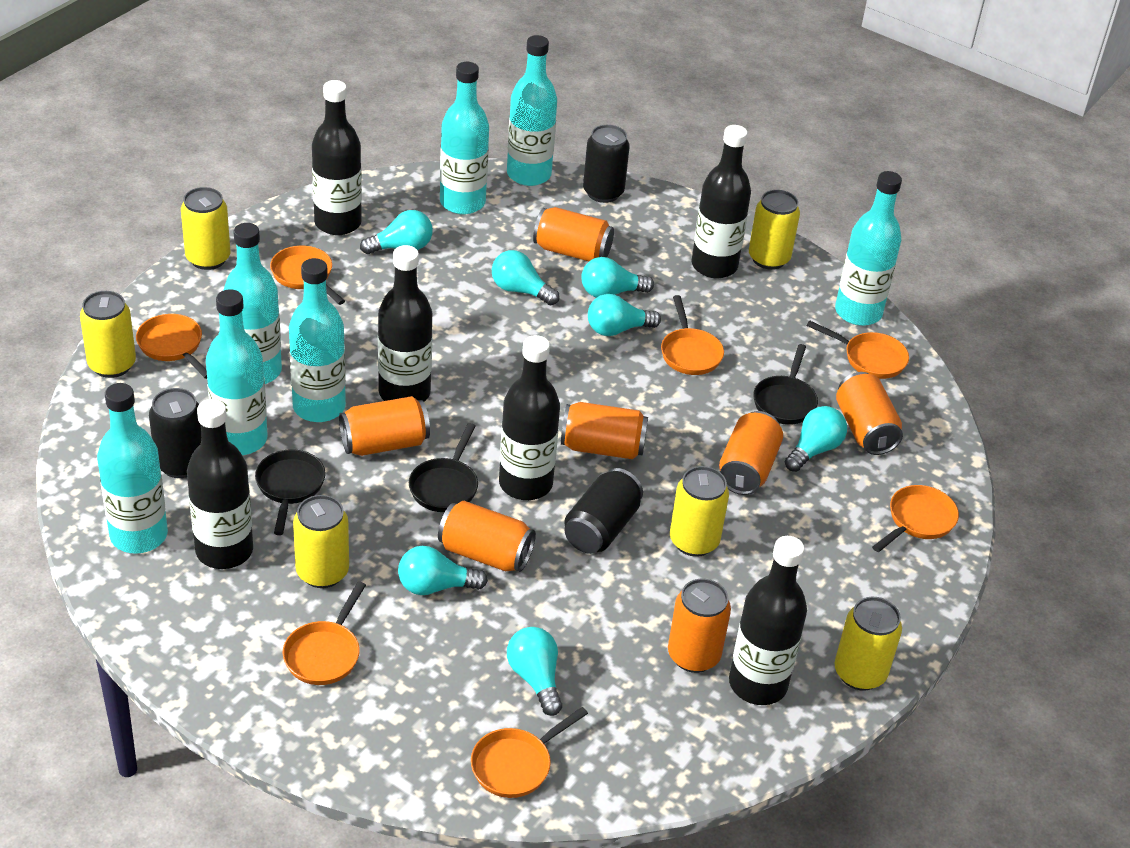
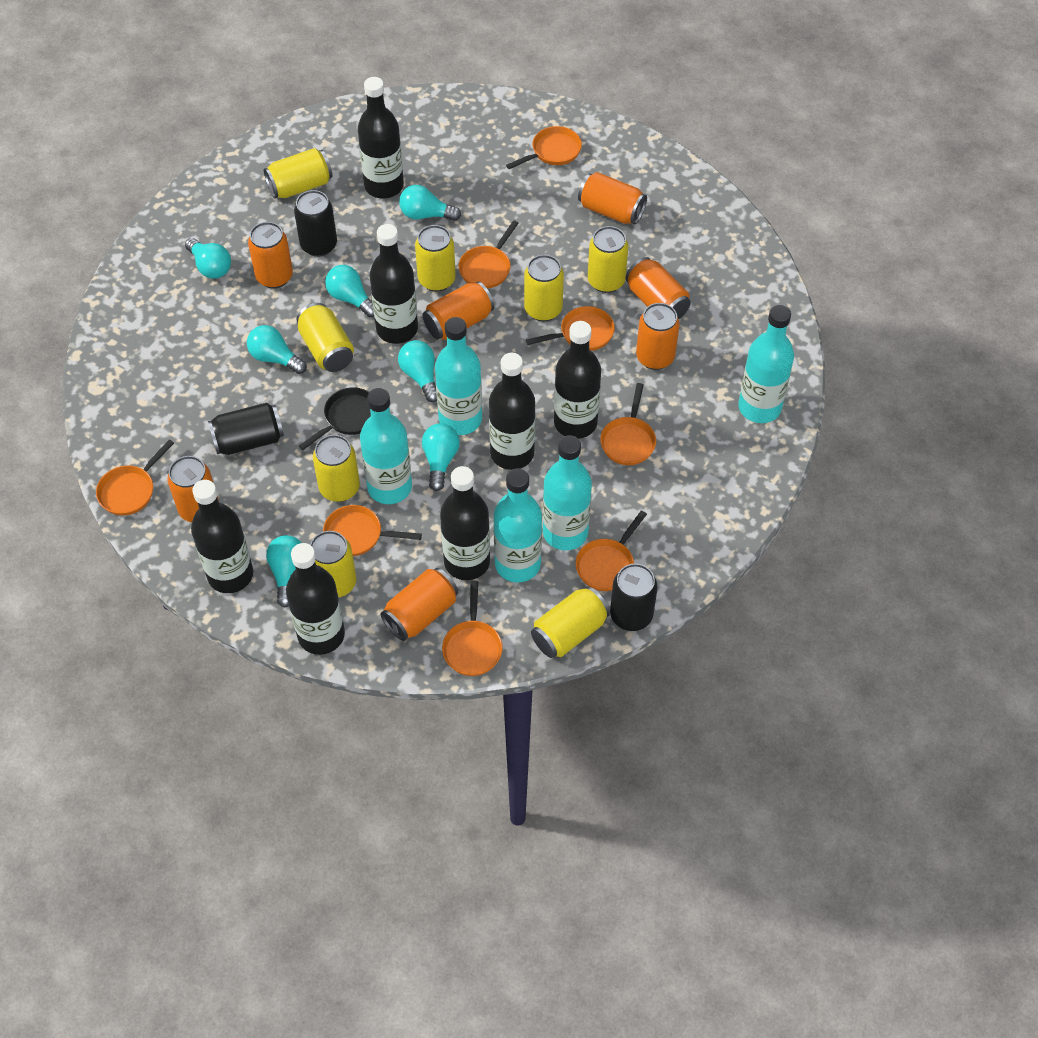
black bottle: 6 -> 7
black pan: 3 -> 1
orange pan: 7 -> 8
turquoise bottle: 7 -> 5
yellow can: 6 -> 8

